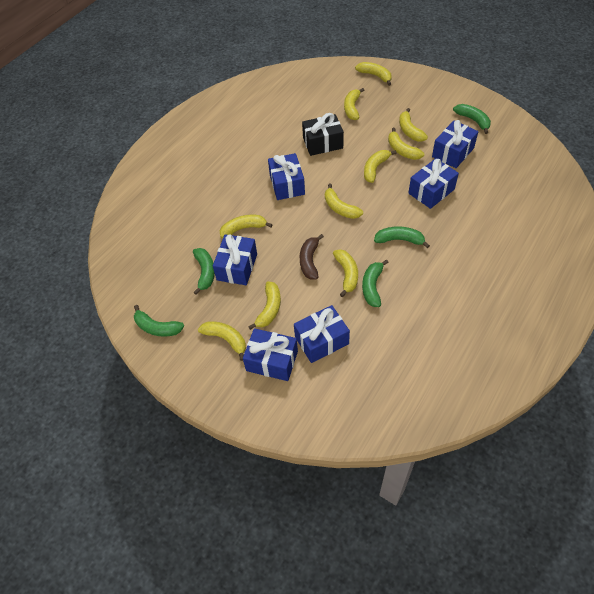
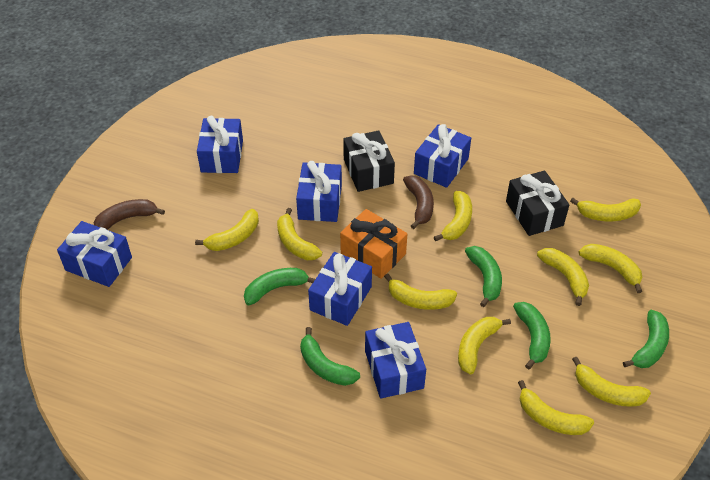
black gift: 1 -> 2
brown banana: 1 -> 2
orange gift: 0 -> 1

